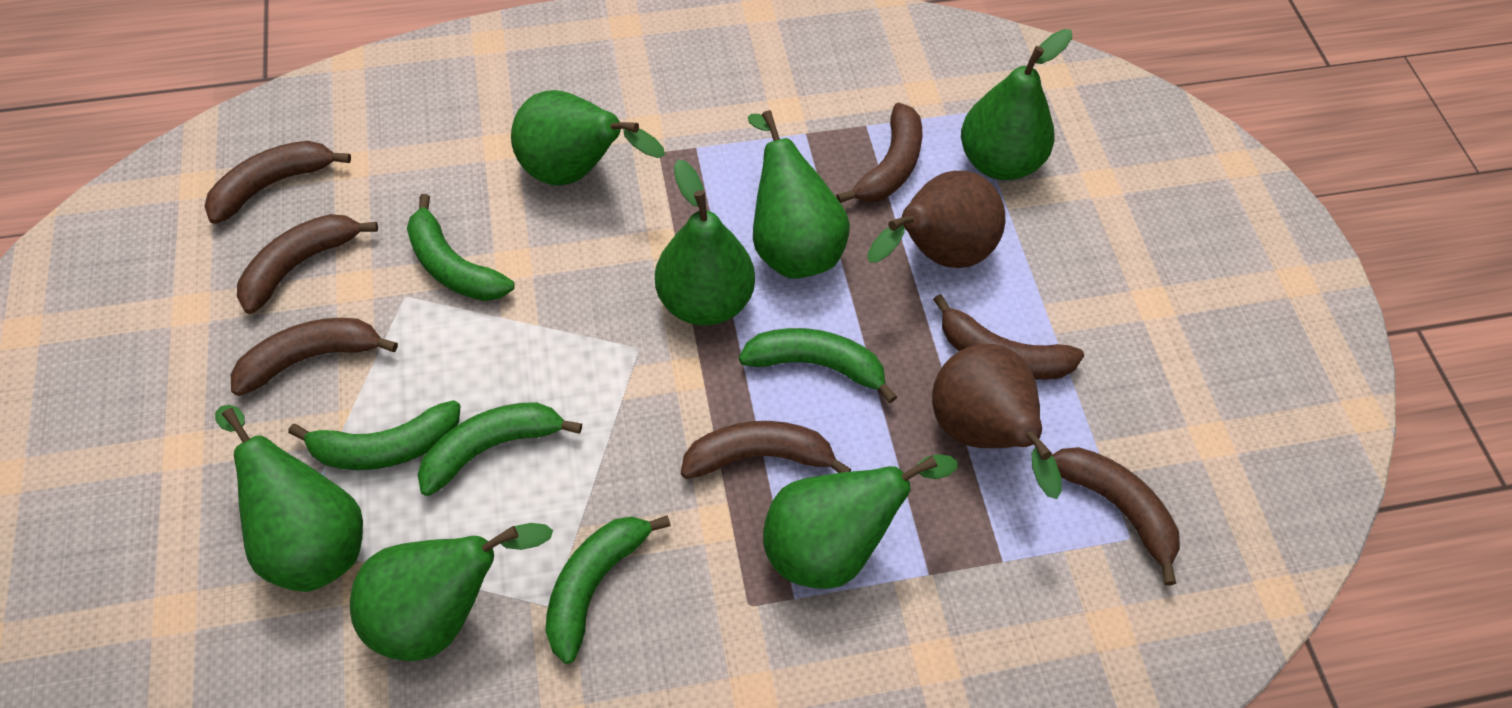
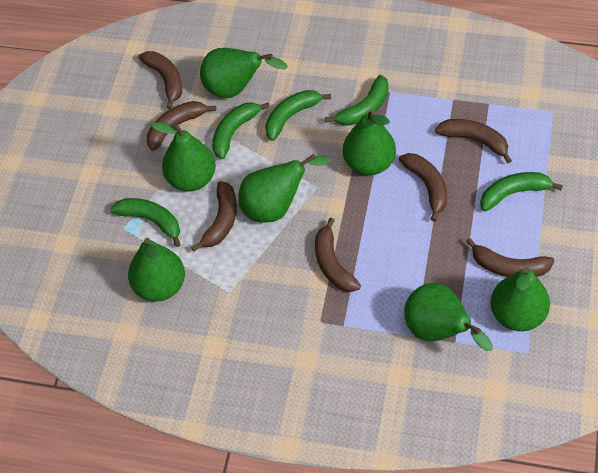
brown pear: 2 -> 0

